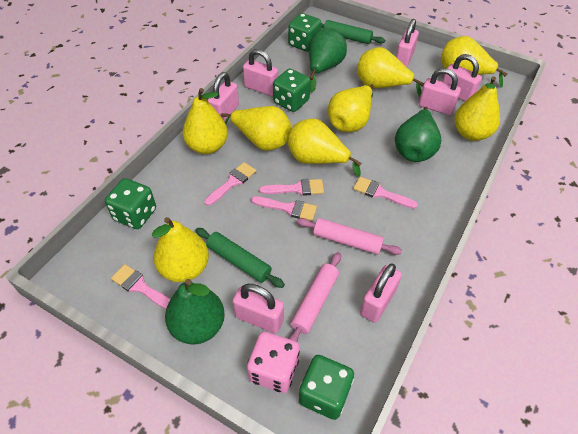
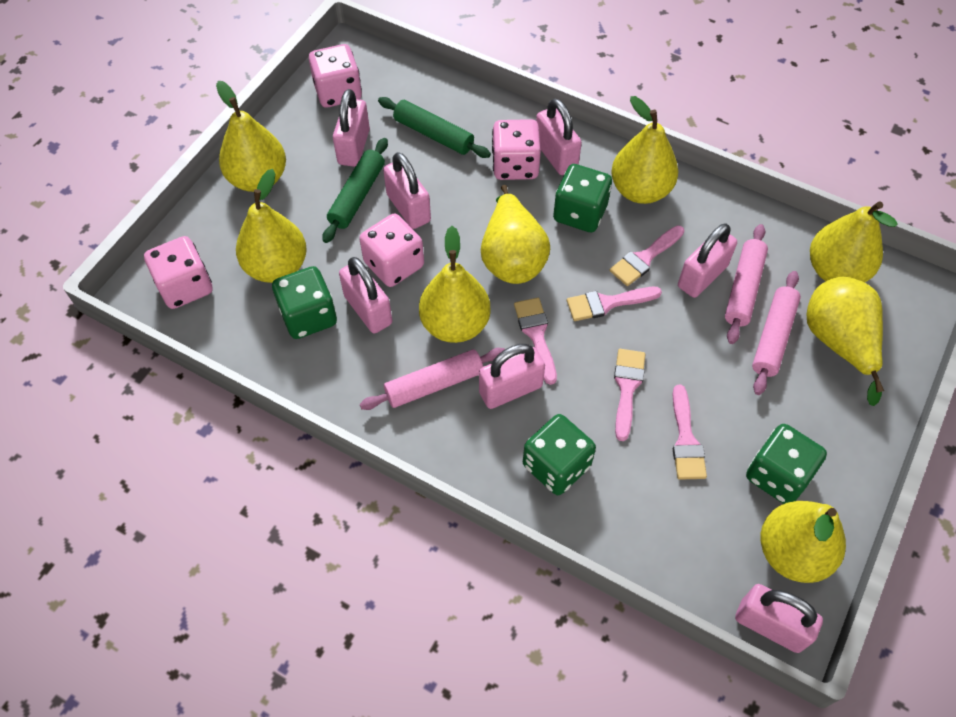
green pear: 3 -> 0
pink dice: 1 -> 4
pink rolling pin: 2 -> 3

